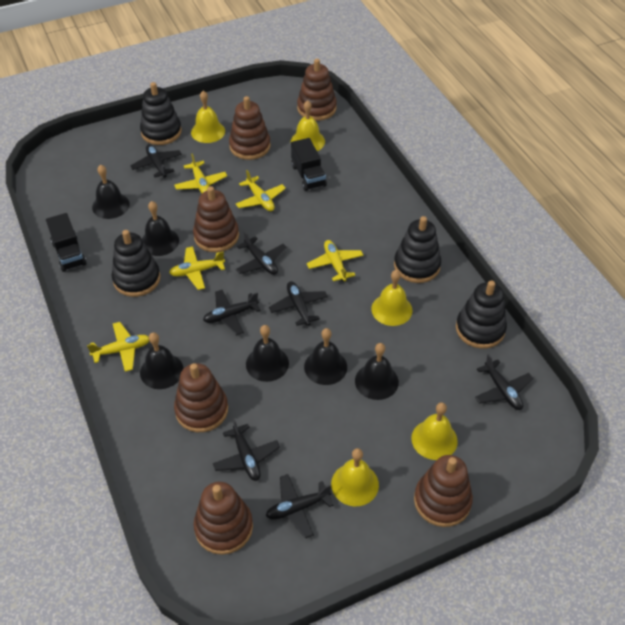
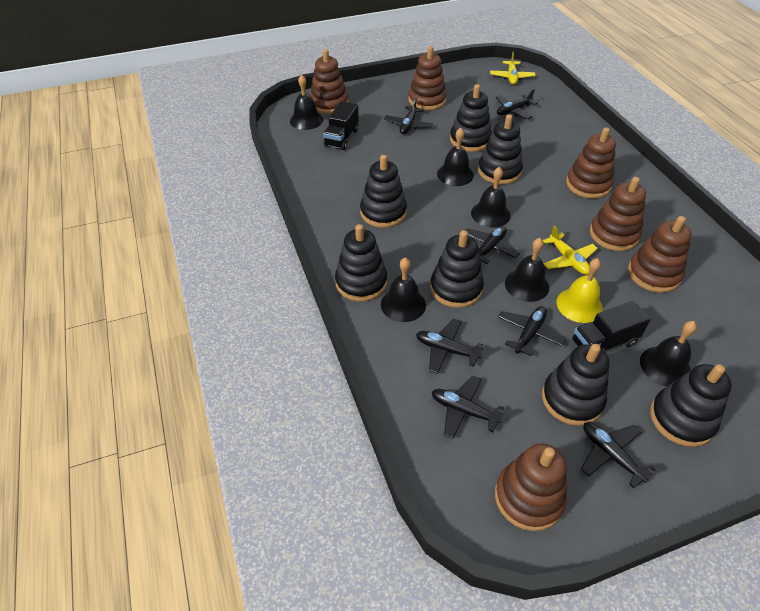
black stacking toy: 4 -> 7
yellow bell: 5 -> 1
yellow plane: 5 -> 2

